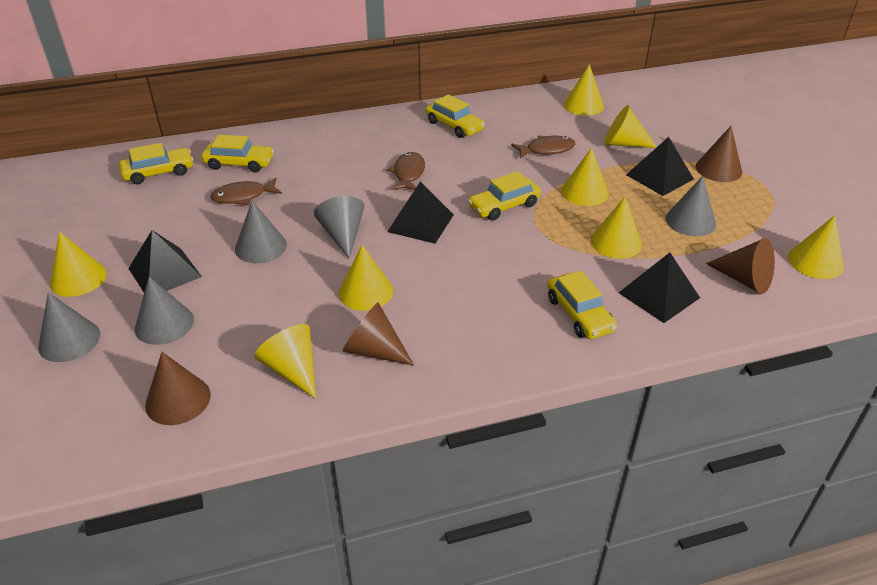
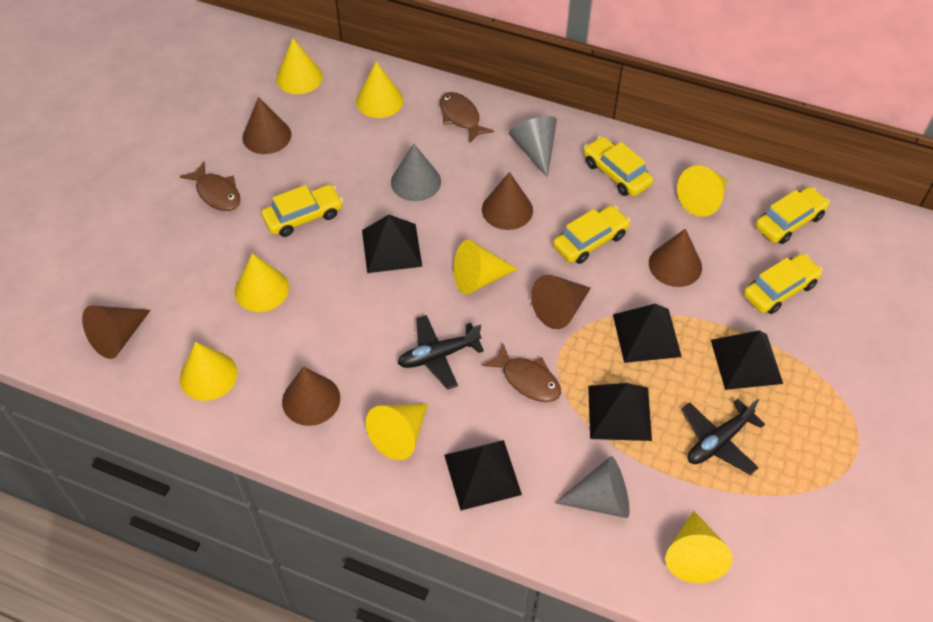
black plane: 0 -> 2
black pyramid: 4 -> 5
brown cone: 4 -> 6
grey cone: 5 -> 3

